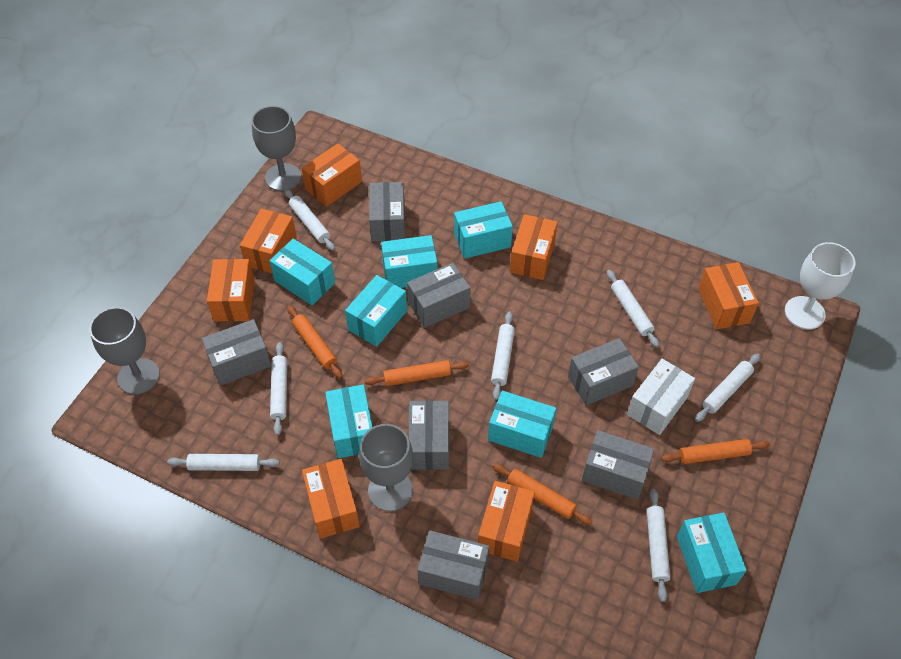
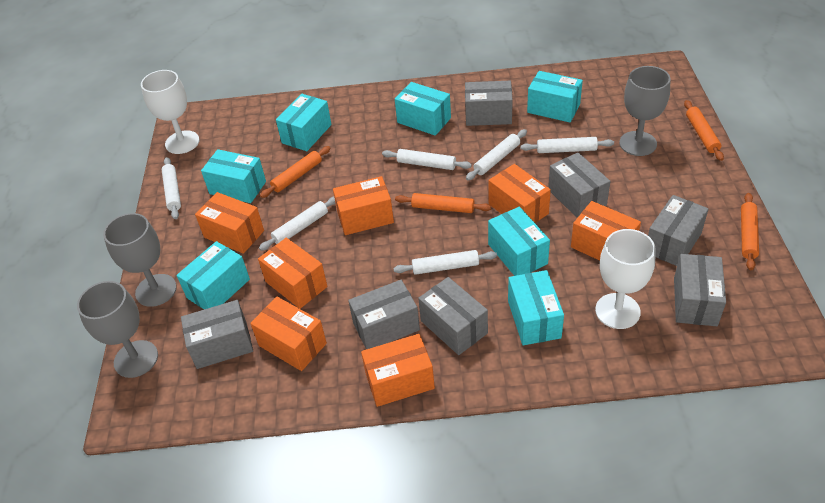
white box: 1 -> 0
white goblet: 1 -> 2
white rolling pin: 7 -> 6

